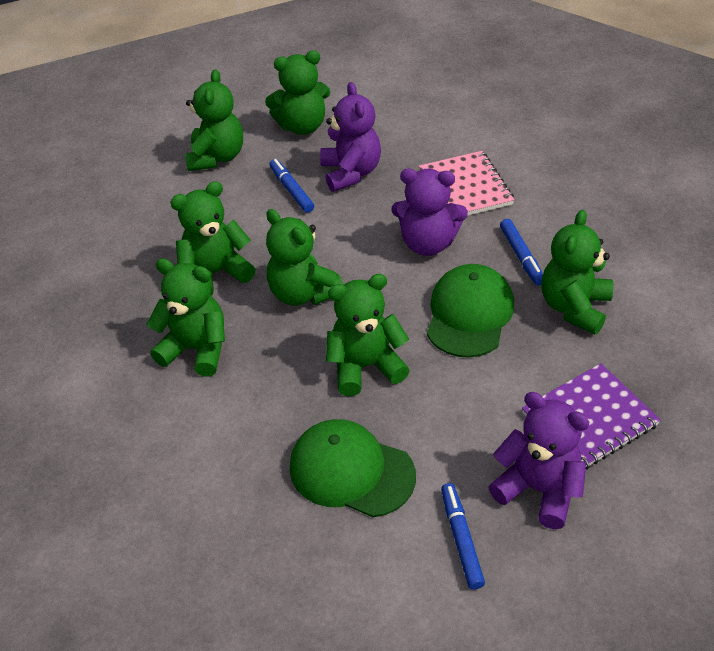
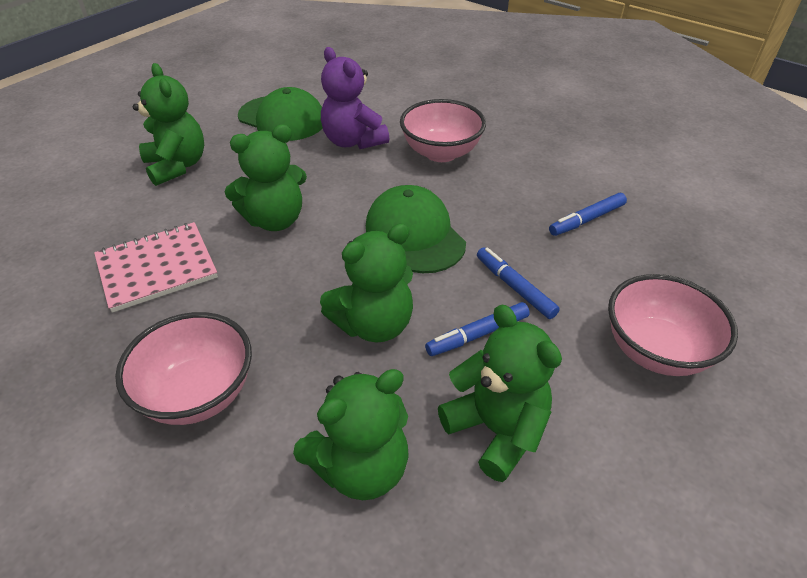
green teddy bear: 7 -> 5
pink bowl: 0 -> 3
purple notebook: 1 -> 0
purple teddy bear: 3 -> 1

